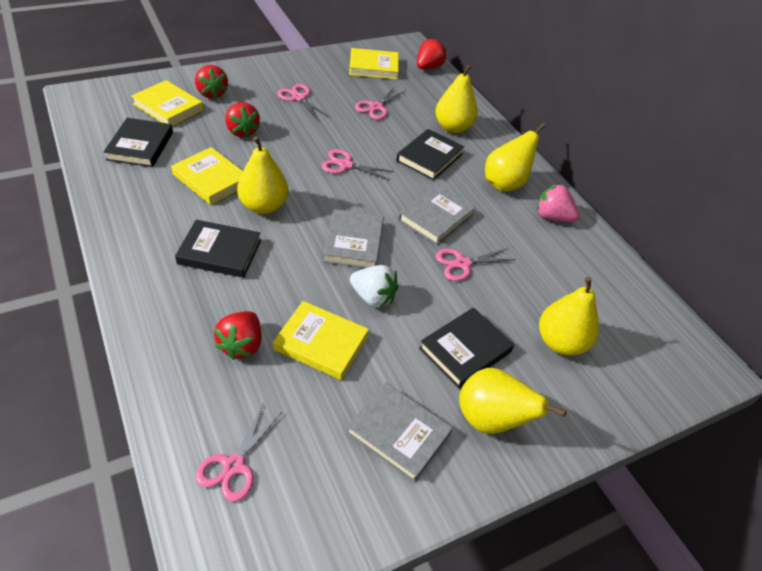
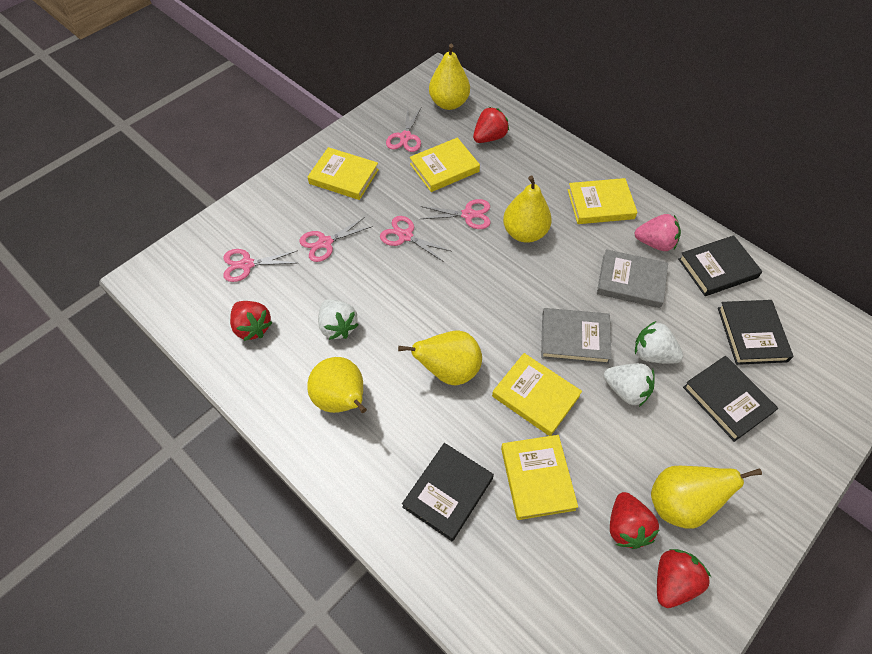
grey book: 3 -> 2
white strawberry: 1 -> 3
yellow book: 4 -> 5

